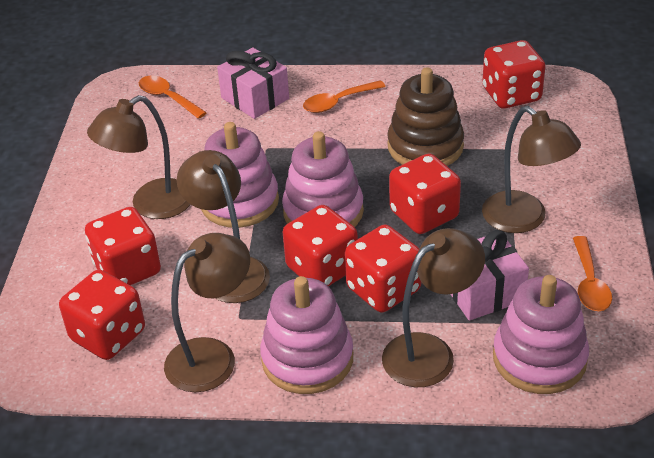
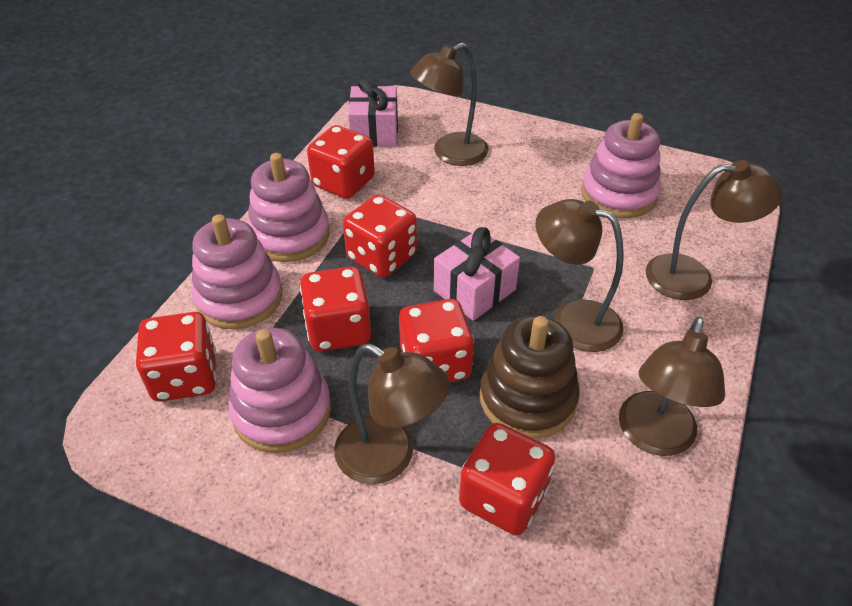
orange spoon: 3 -> 0

